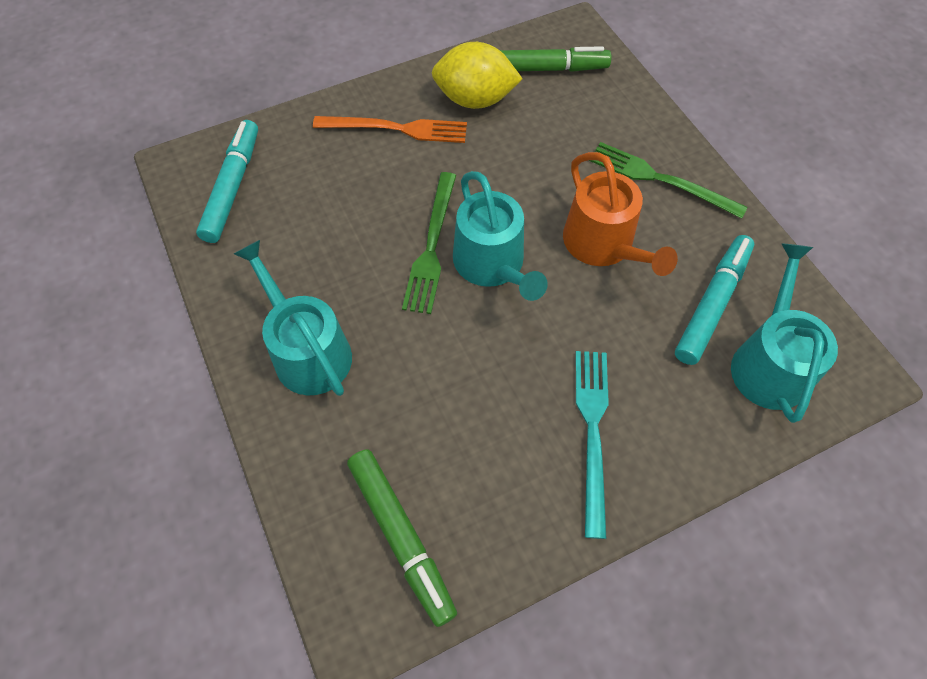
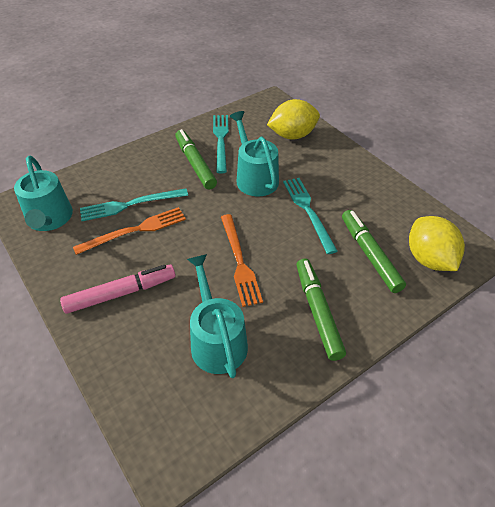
green fork: 2 -> 0
green marker: 2 -> 3
orange fork: 1 -> 2
orange watering can: 1 -> 0
pink marker: 0 -> 1
turquoise fork: 1 -> 3
turquoise marker: 2 -> 0
yellow lemon: 1 -> 2

